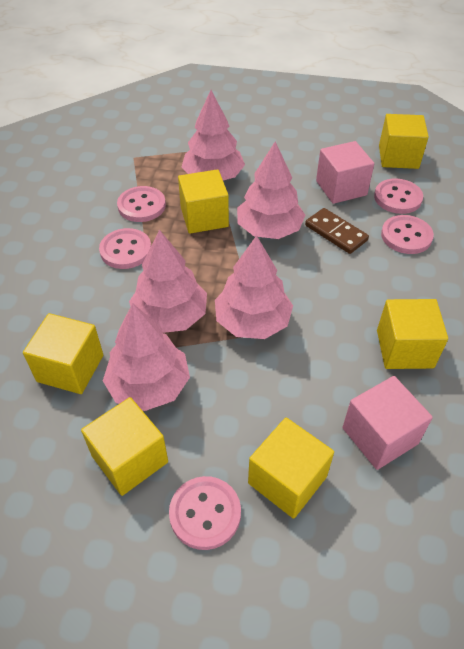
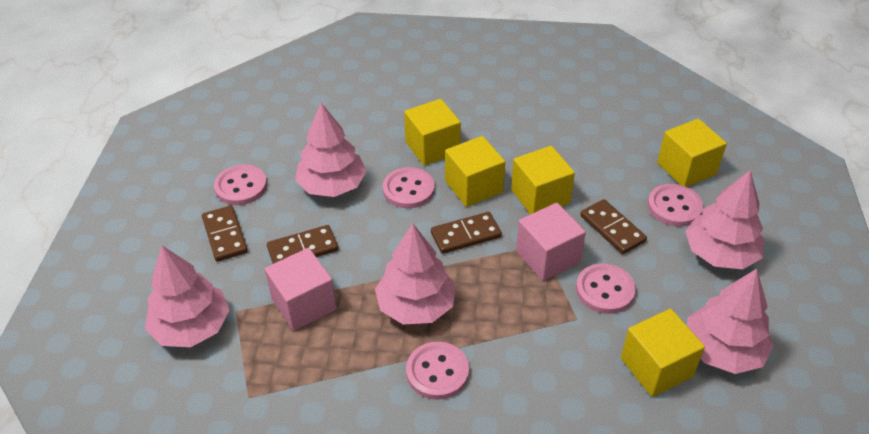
brown domino: 1 -> 4
yellow cube: 6 -> 5

